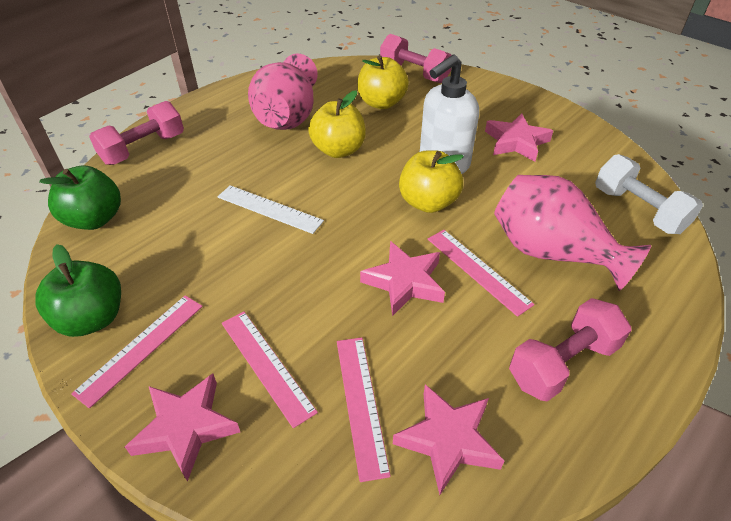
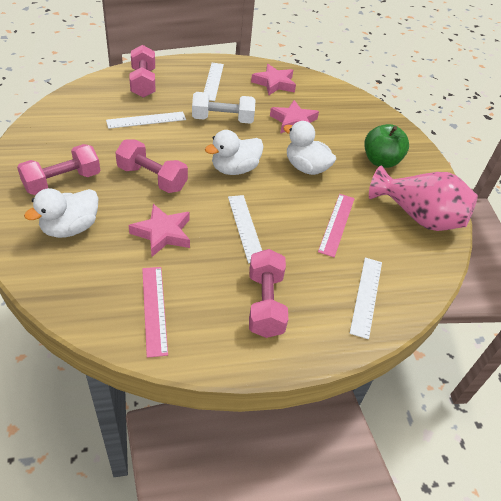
green apple: 2 -> 1
pink dumbbell: 3 -> 4
pink ruler: 4 -> 2
pink star: 4 -> 3
pink vase: 2 -> 1
white duck: 0 -> 3
white ruler: 1 -> 4
white soap dispenser: 1 -> 0
yellow apple: 3 -> 0

